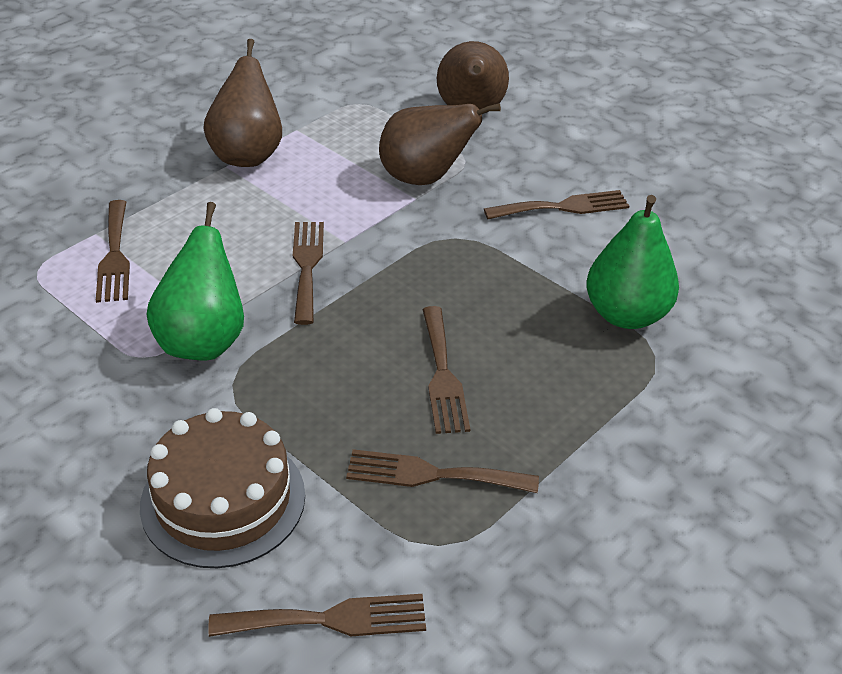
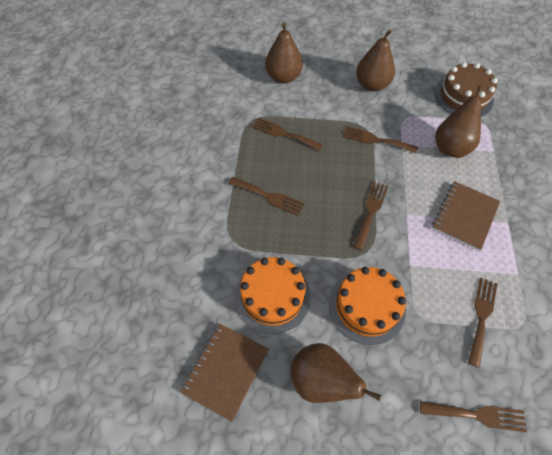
brown notebook: 0 -> 2
brown pear: 3 -> 4
green pear: 2 -> 0
orange cake: 0 -> 2

